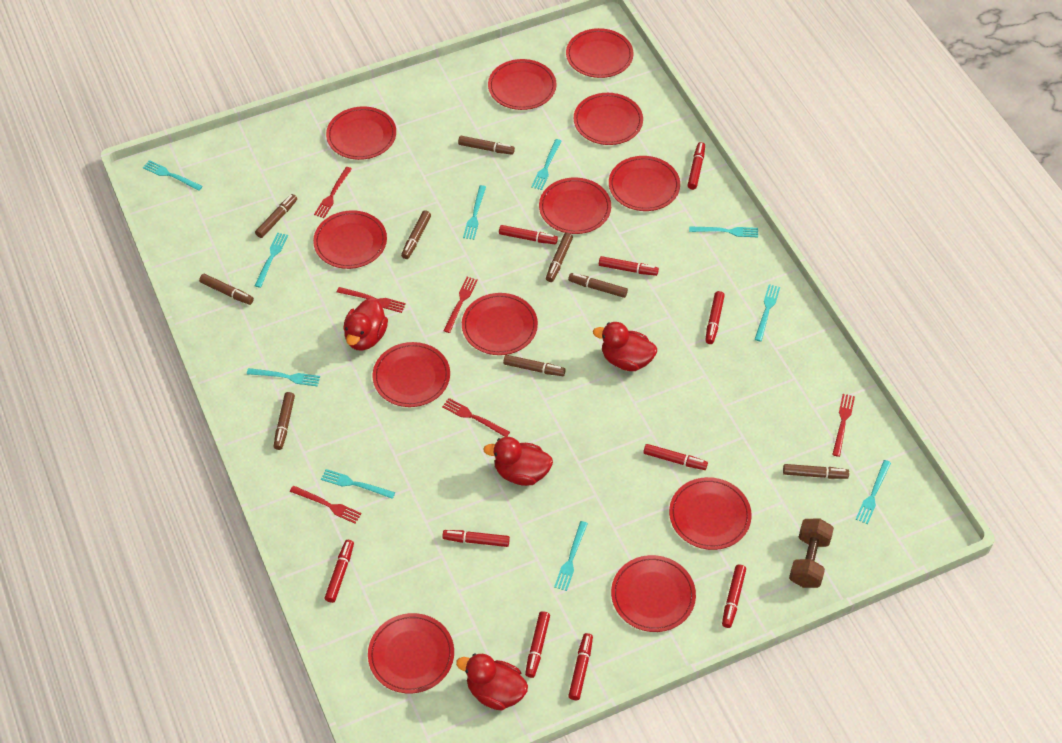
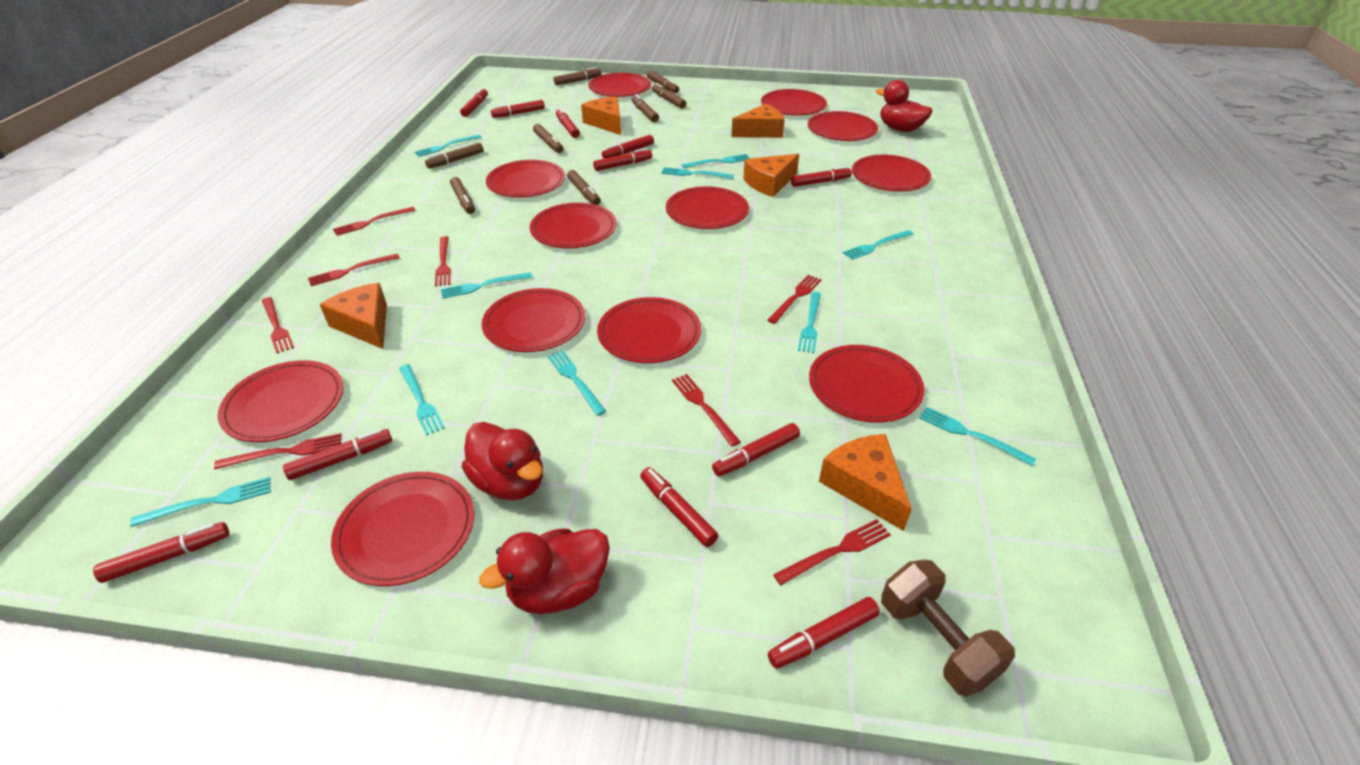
brown marker: 9 -> 8
orange cheese: 0 -> 5
red duck: 4 -> 3
red fork: 6 -> 8
red marker: 10 -> 11

